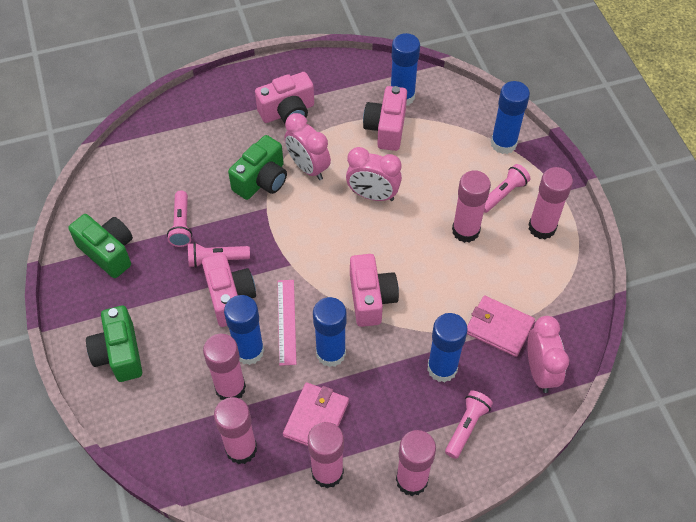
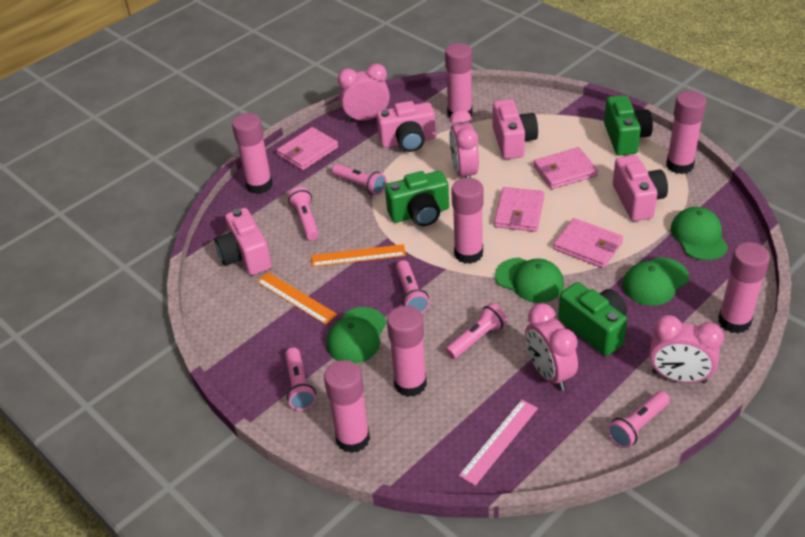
blue glue stick: 5 -> 0
green cap: 0 -> 4
orange ruler: 0 -> 2
pink clock: 3 -> 4
pink flashlight: 4 -> 6
pink glue stick: 6 -> 7
pink wallet: 2 -> 4

